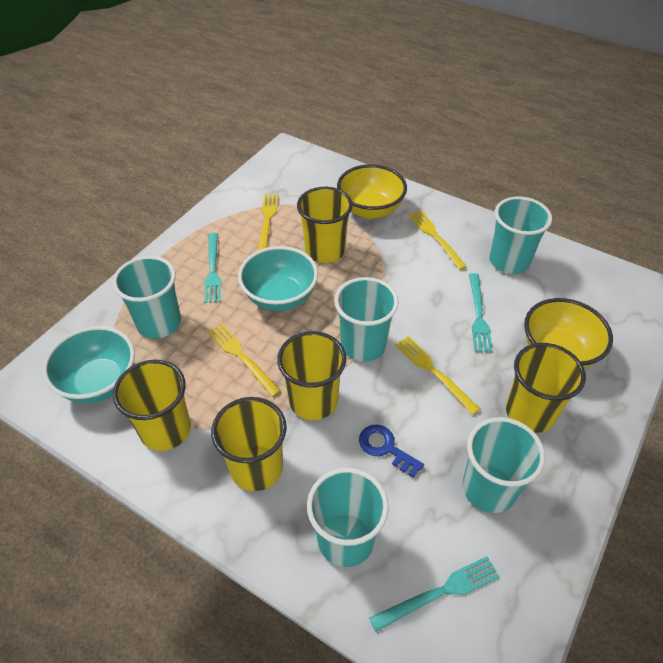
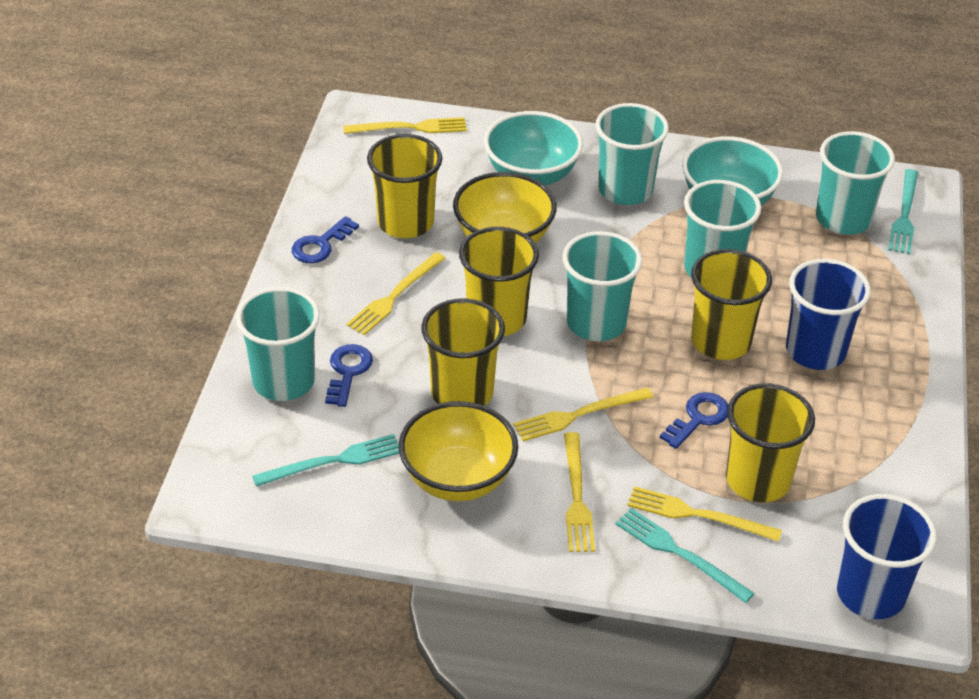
blue cup: 0 -> 2
blue key: 1 -> 3
yellow fork: 4 -> 5

